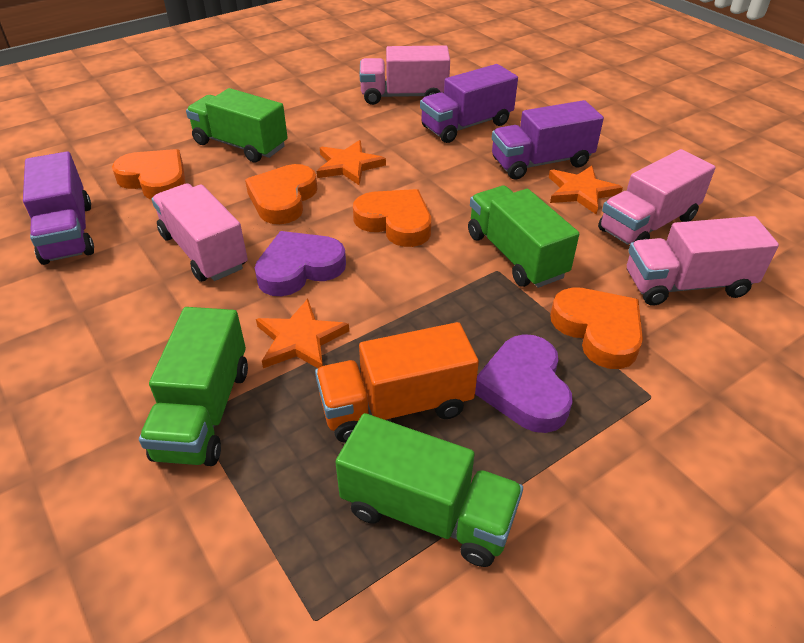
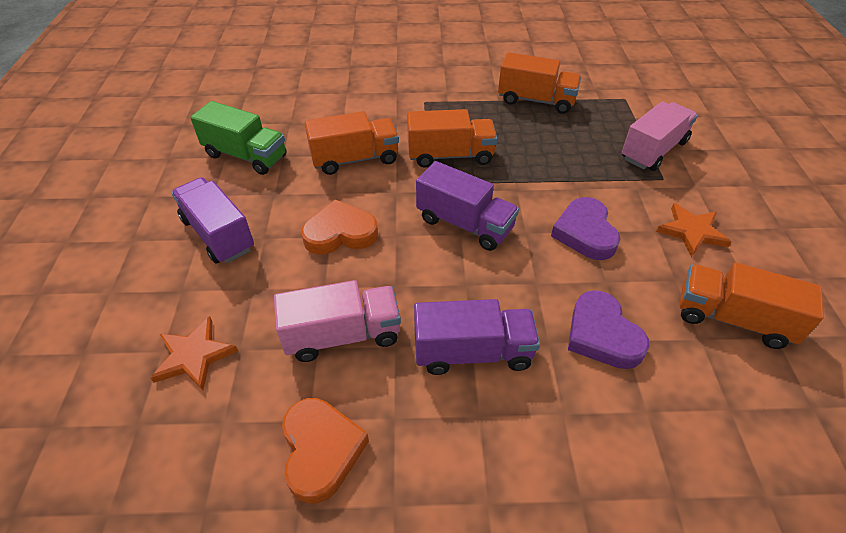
green truck: 4 -> 1
orange heart: 4 -> 2
orange star: 3 -> 2
orange truck: 1 -> 4
pink truck: 4 -> 2

